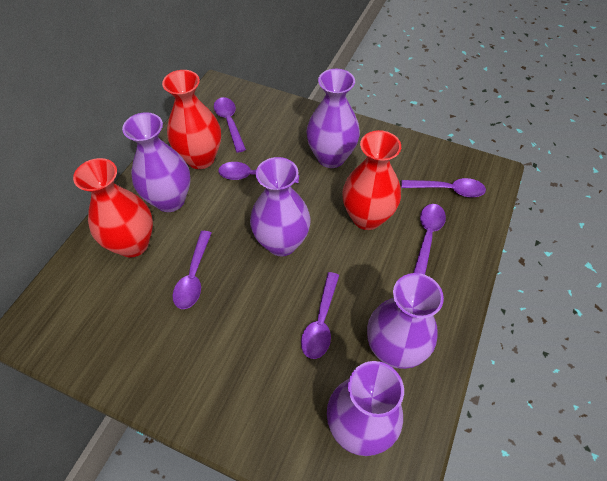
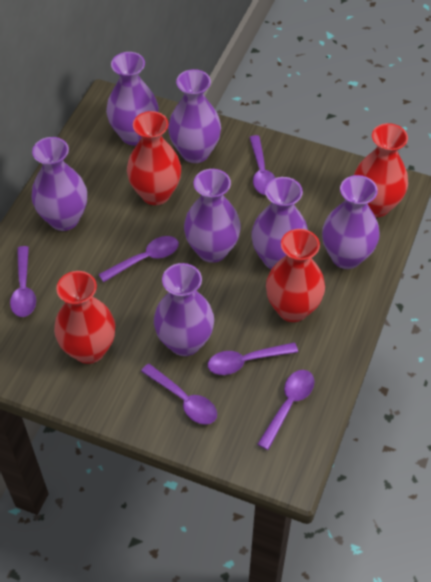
purple vase: 5 -> 7
red vase: 3 -> 4

